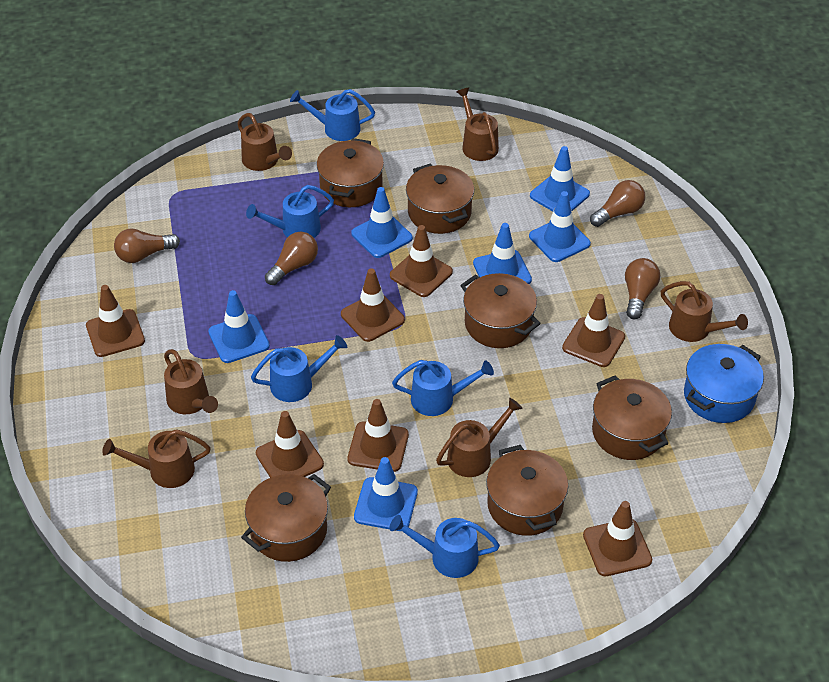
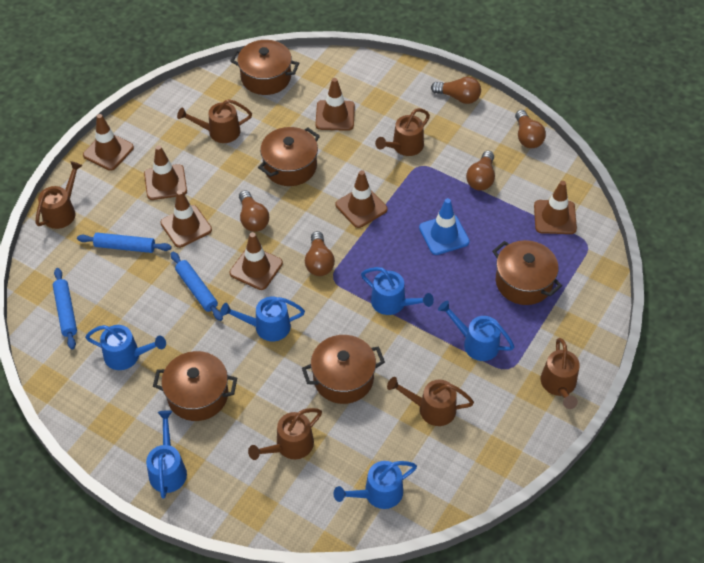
blue pot: 1 -> 0
blue rolling pin: 0 -> 3
blue traffic cone: 6 -> 1
blue watering can: 5 -> 6
brown light bulb: 4 -> 5
brown pot: 6 -> 5

